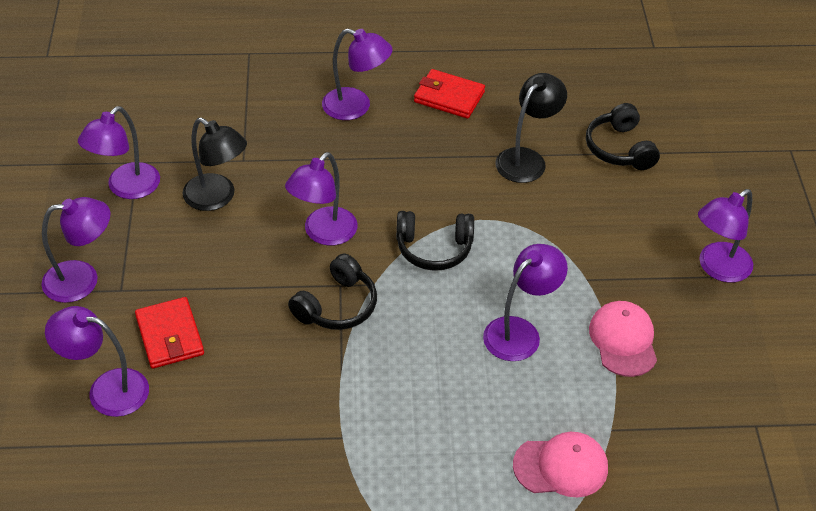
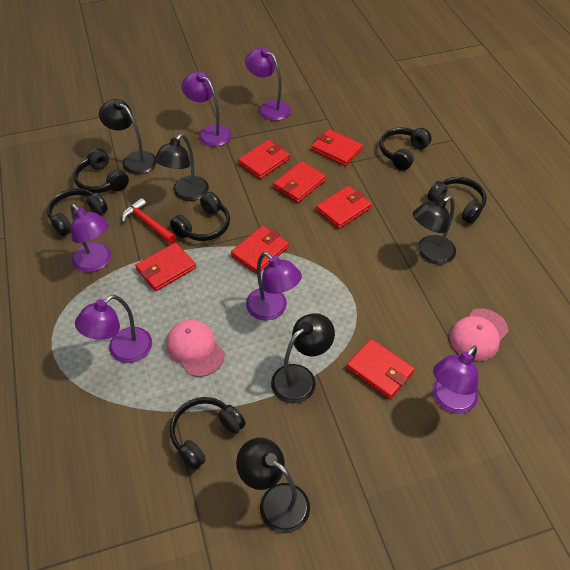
black headphones: 3 -> 6
black lamp: 2 -> 5
purple lamp: 7 -> 6
red hammer: 0 -> 1
red wallet: 2 -> 7

